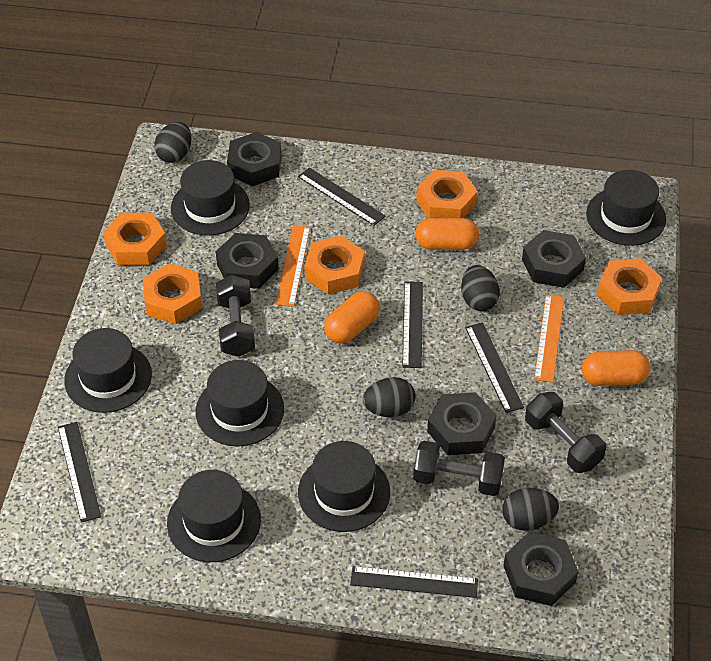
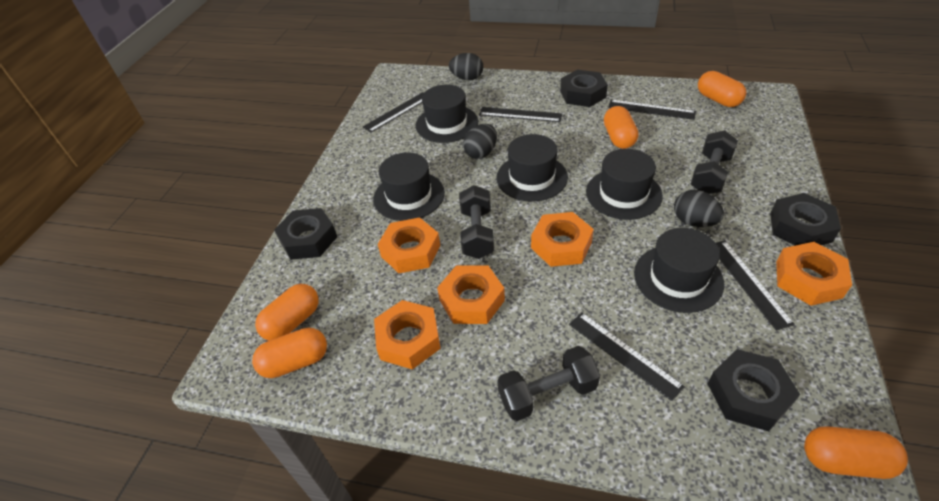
black egg: 4 -> 3
black hat: 6 -> 5
black nut: 5 -> 4
orange capsule: 3 -> 5
orange ruler: 2 -> 0

